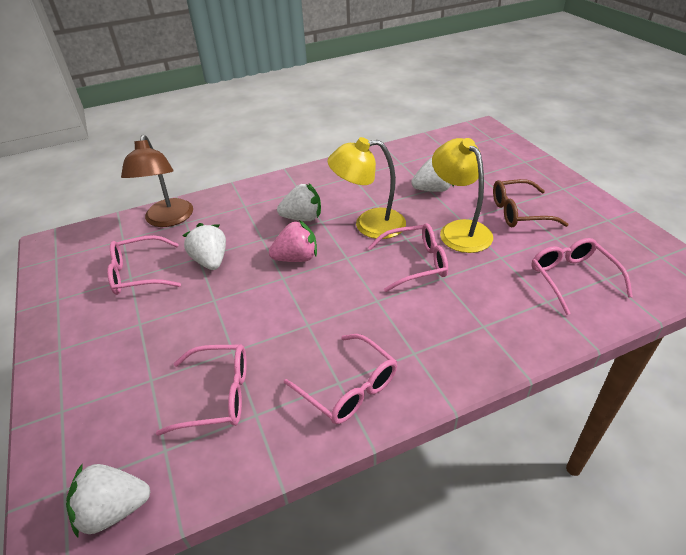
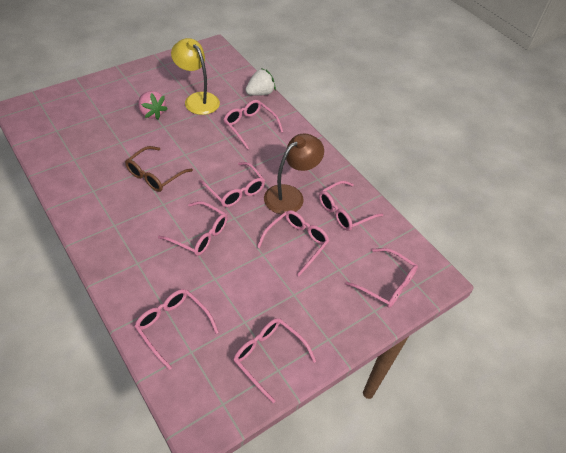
pink glasses: 5 -> 8
white strawberry: 4 -> 1
yellow lamp: 2 -> 1

